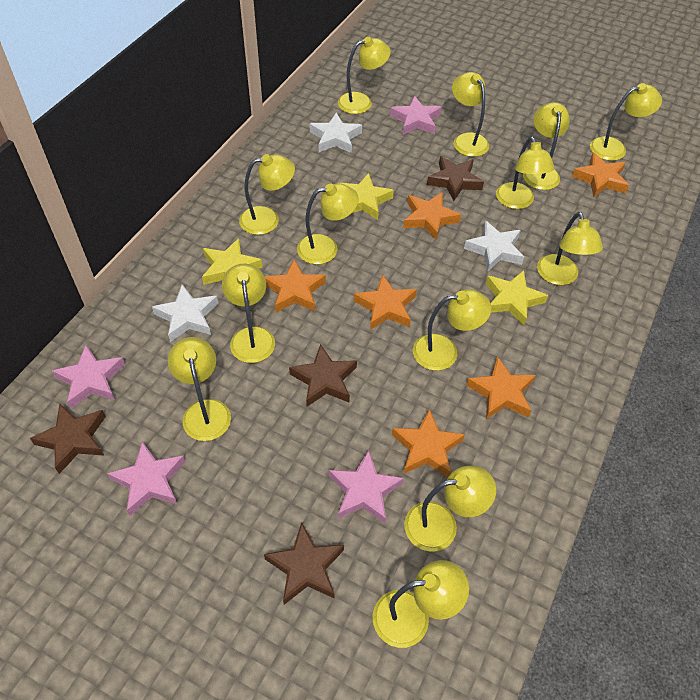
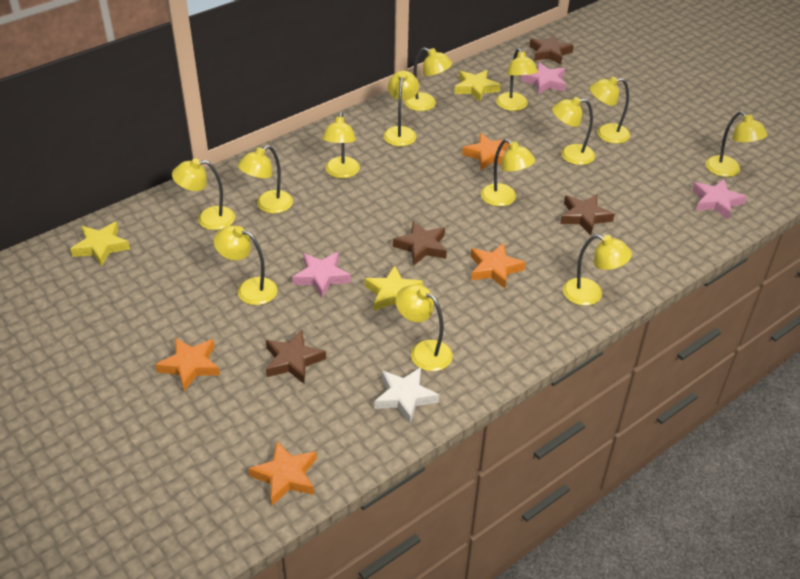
orange star: 6 -> 4
pink star: 4 -> 3
white star: 3 -> 1

